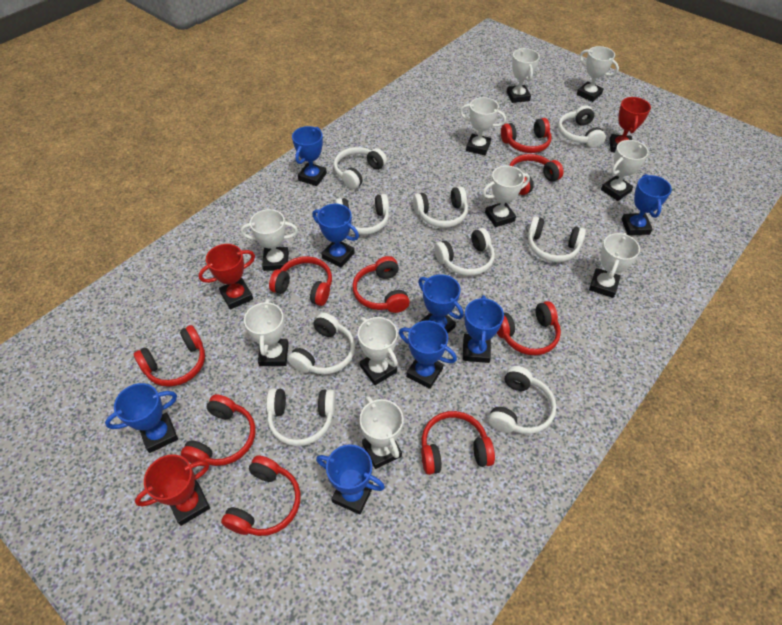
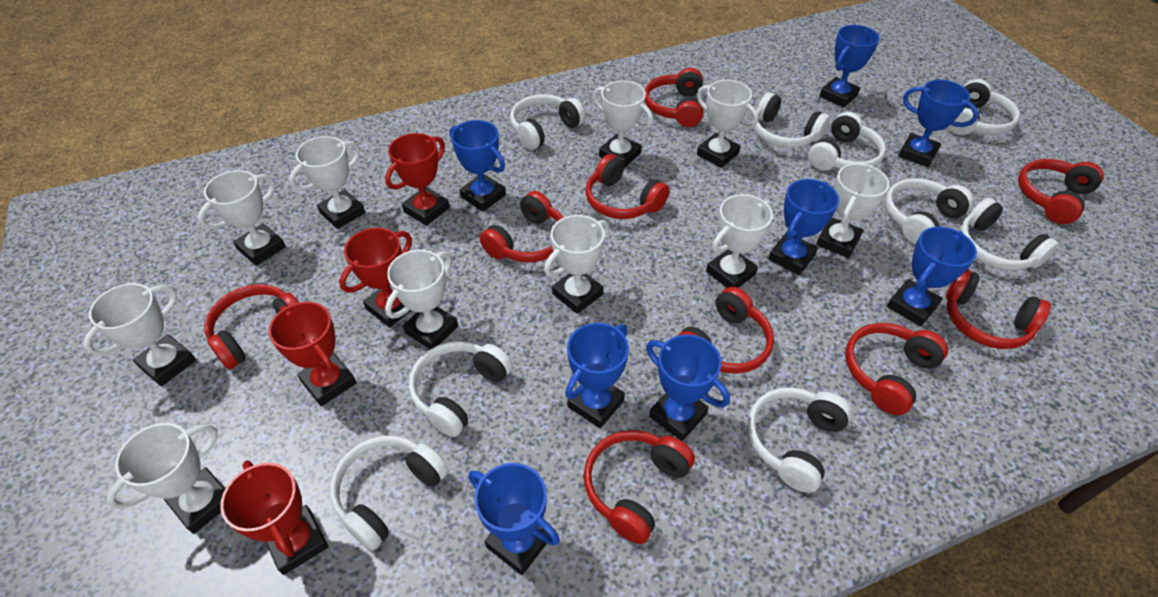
red trophy: 3 -> 4

